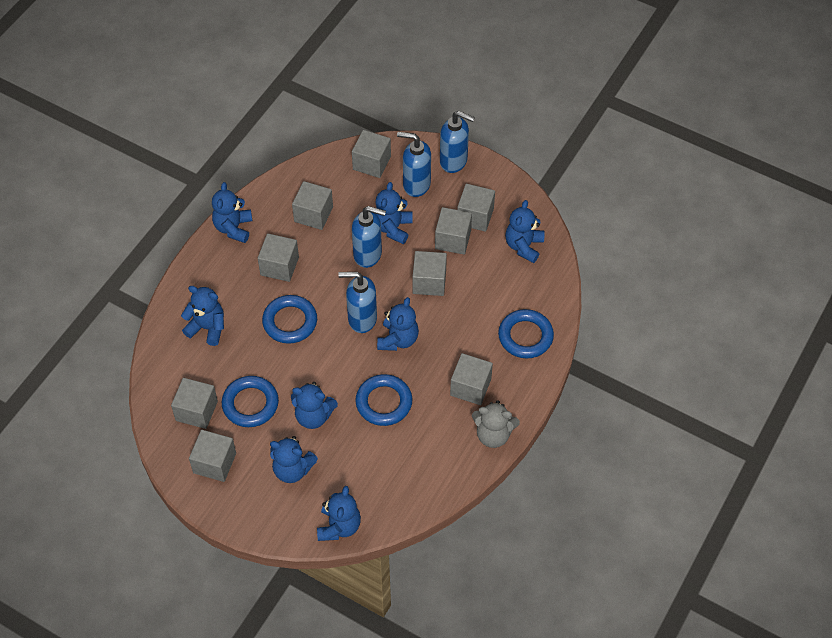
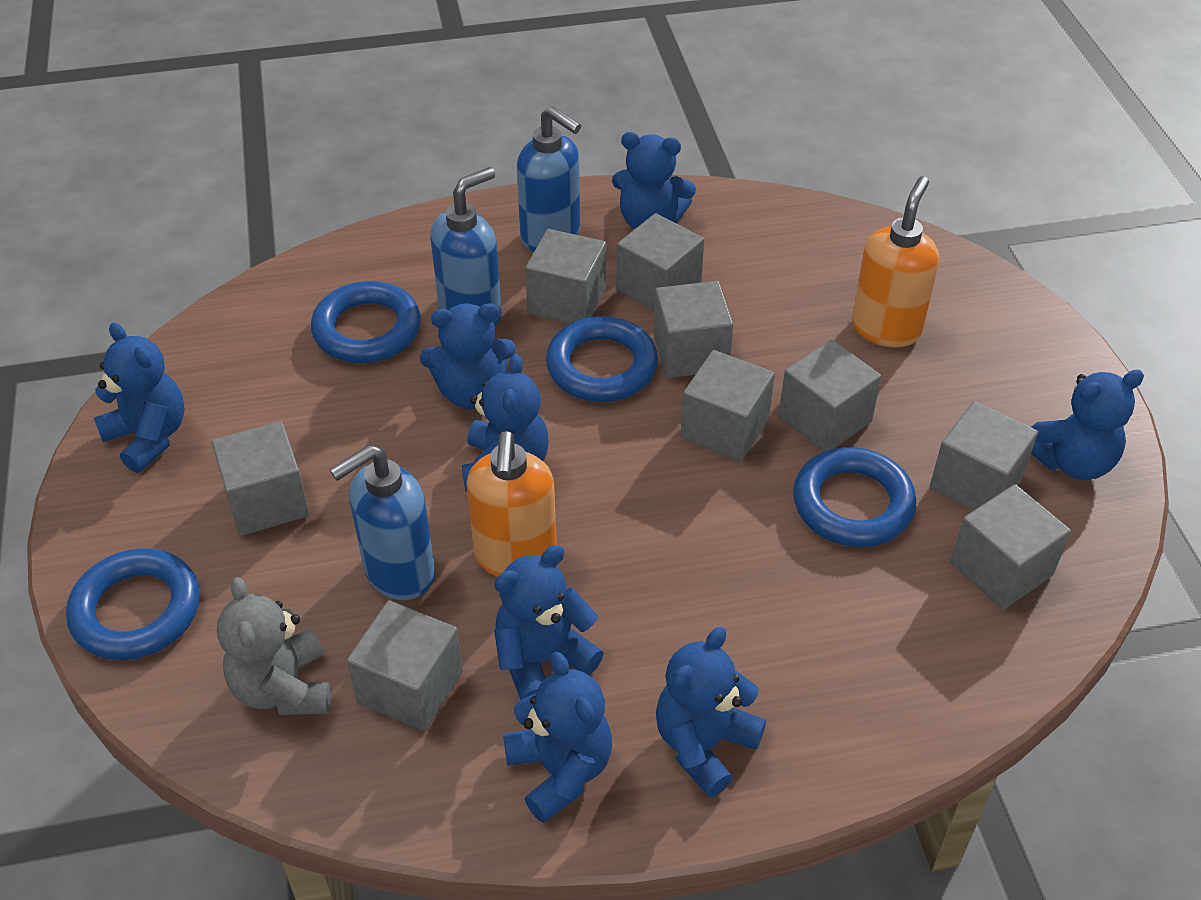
blue soap dispenser: 4 -> 3
orange soap dispenser: 0 -> 2

